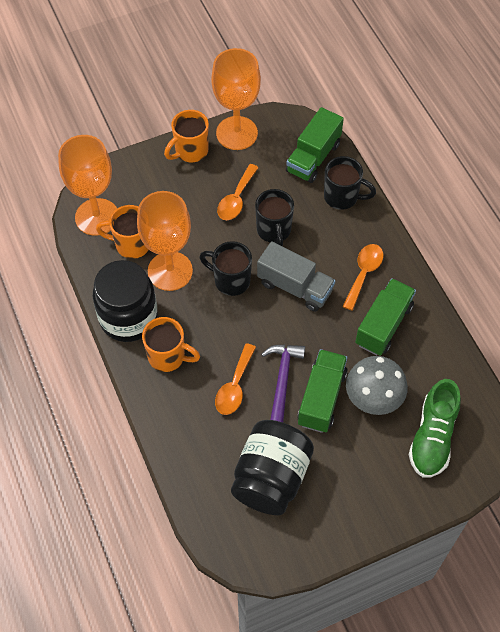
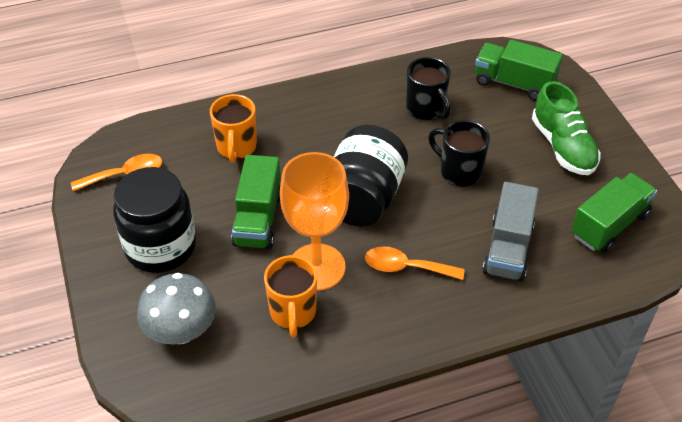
black mug: 3 -> 2
orange goblet: 3 -> 1
orange mug: 3 -> 2
orange spoon: 3 -> 2
purple hammer: 1 -> 0

